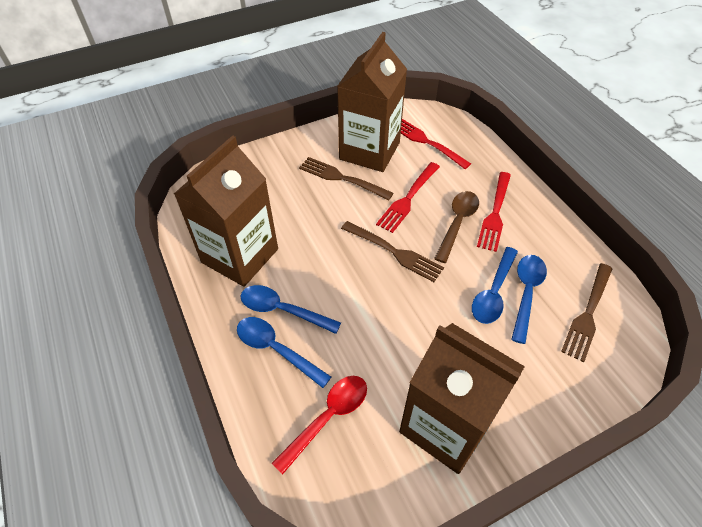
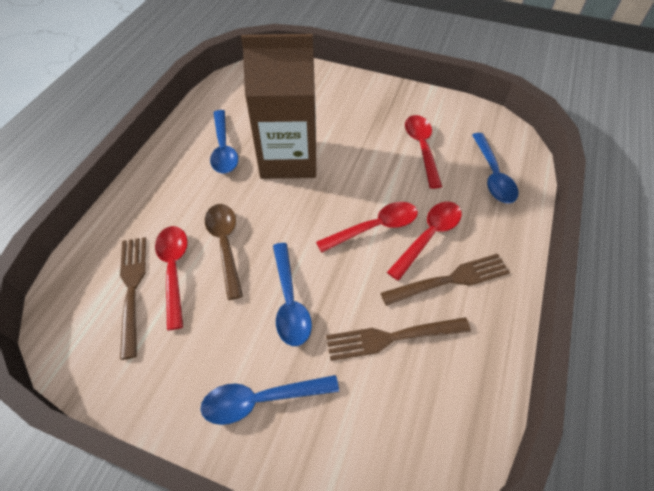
brown carton: 3 -> 1
red fork: 3 -> 0
red spoon: 1 -> 4

